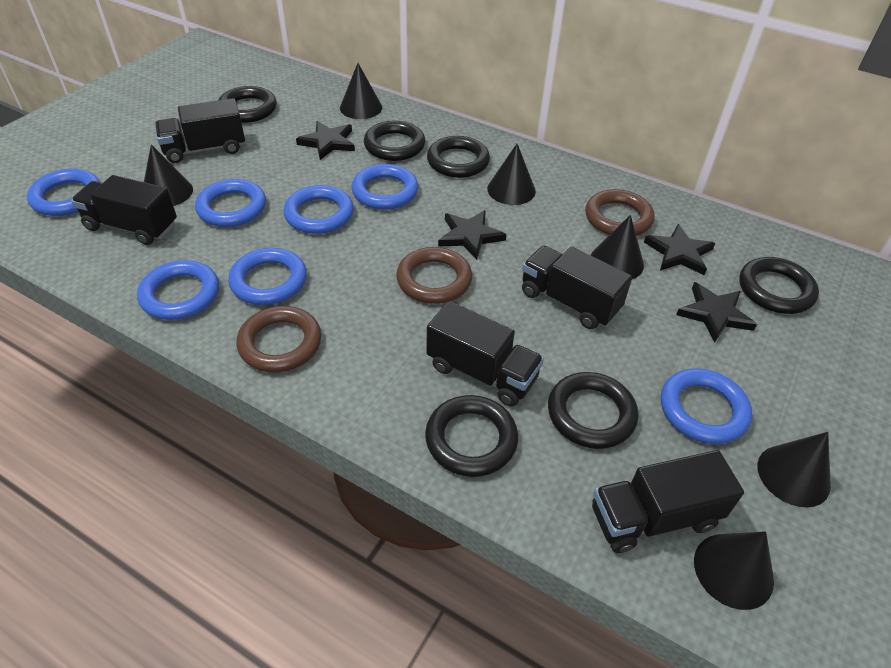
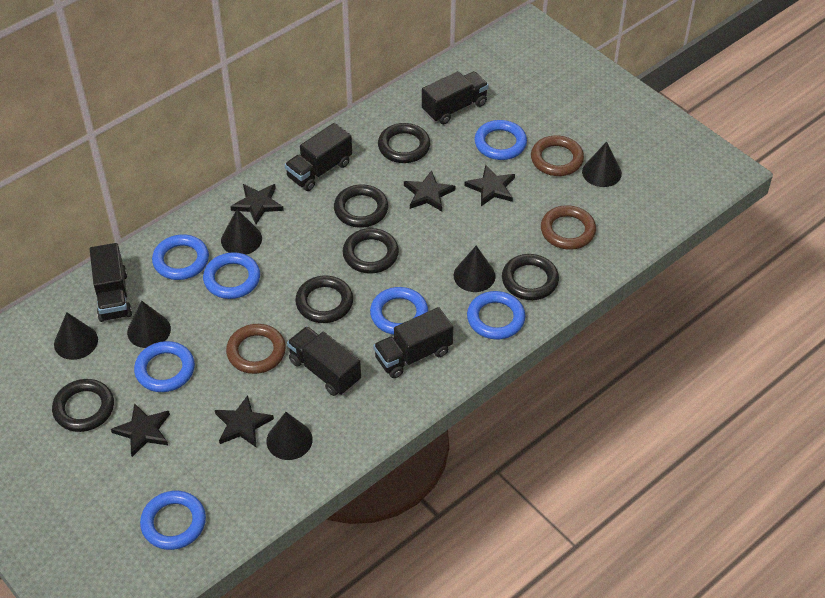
black star: 4 -> 5

